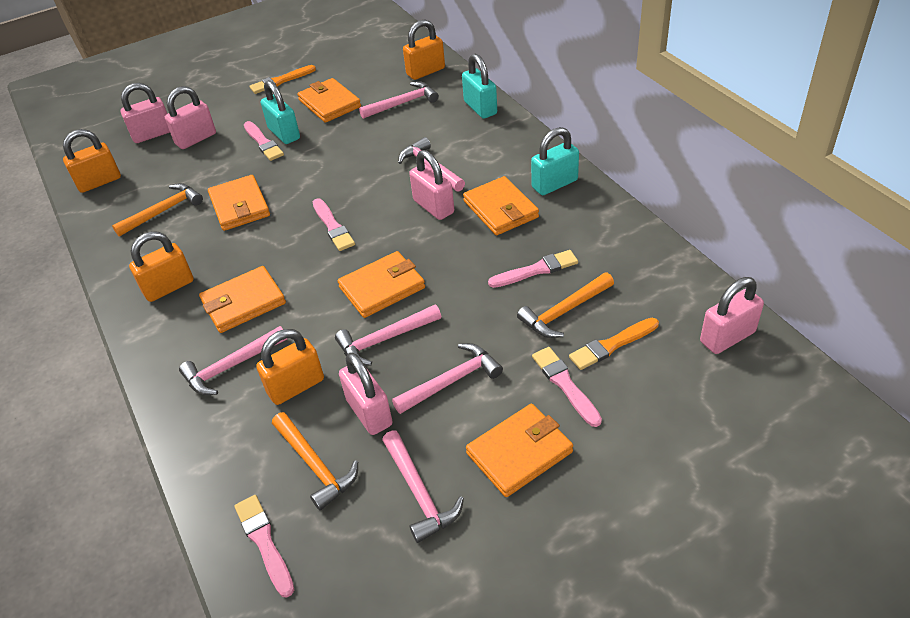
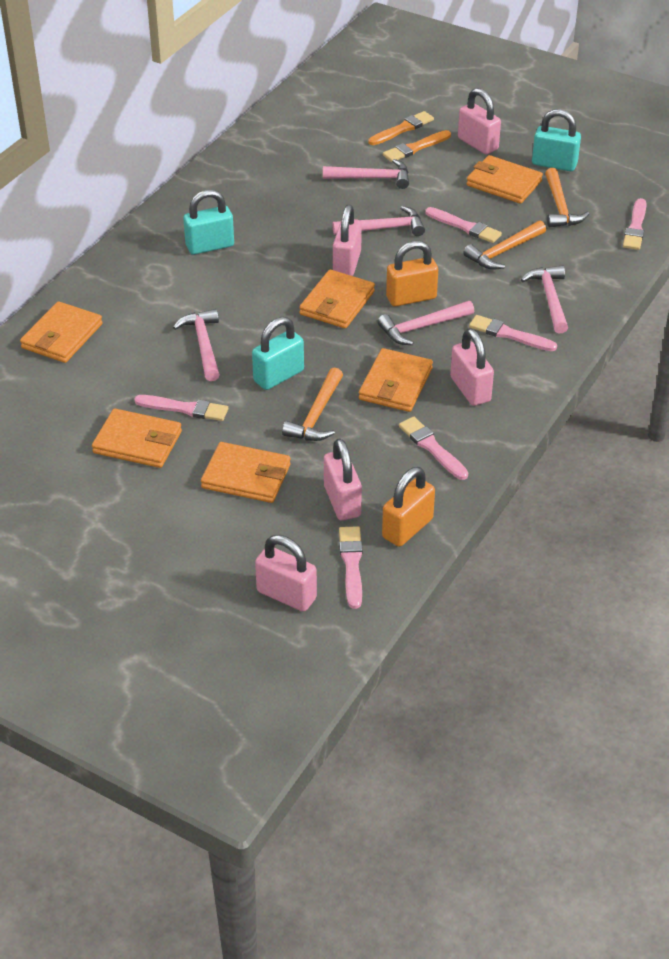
orange padlock: 4 -> 2
pink brush: 5 -> 6
pink hammer: 6 -> 5

